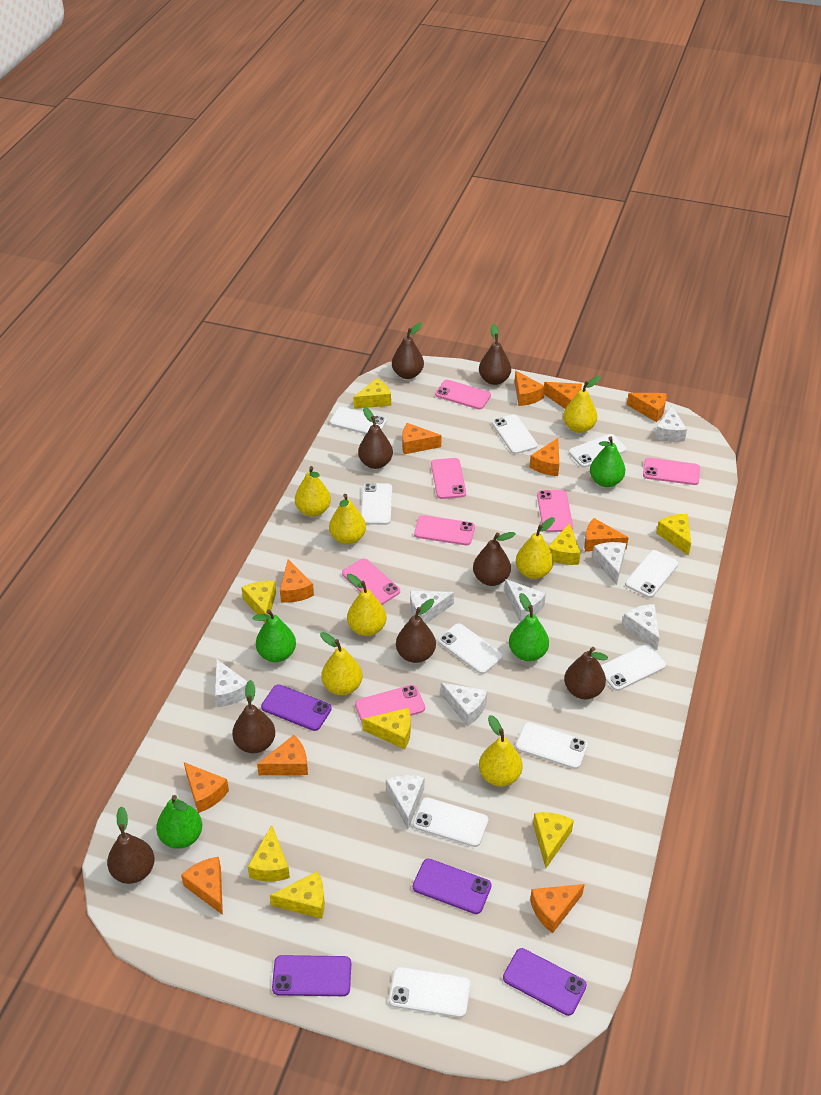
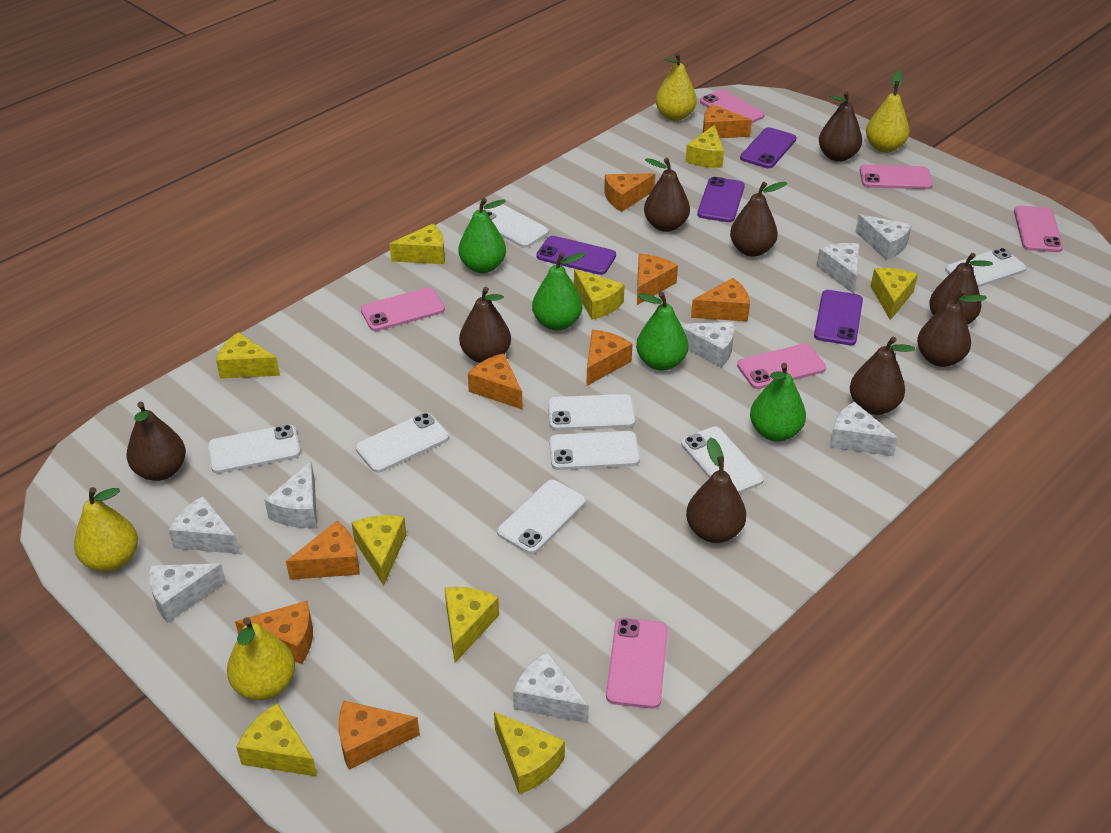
brown pear: 8 -> 9
orange cheese: 11 -> 9
pink phone: 7 -> 6
white phone: 10 -> 8
yellow cheese: 8 -> 9
yellow pear: 7 -> 4

